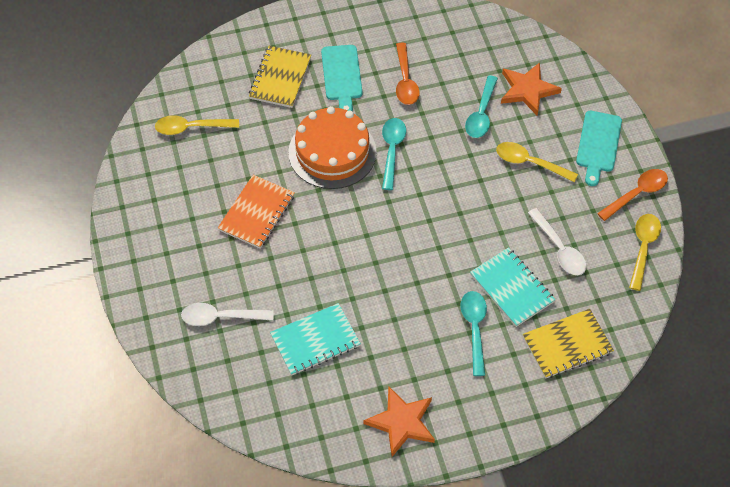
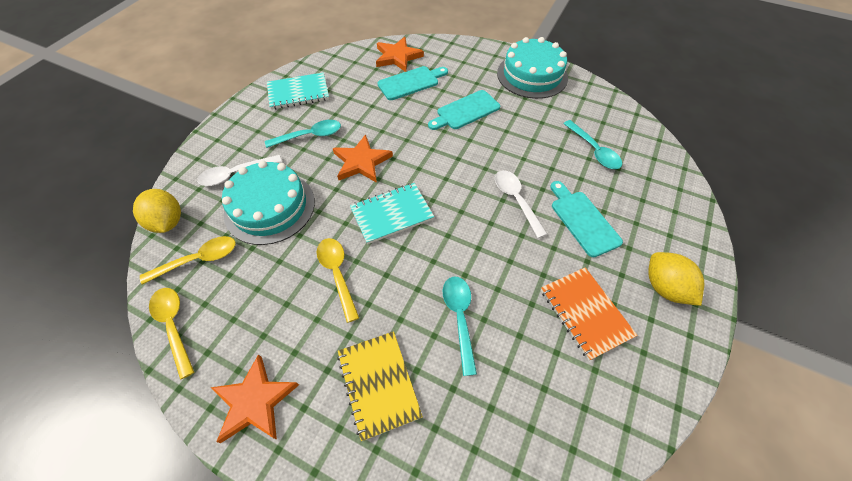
orange cake: 1 -> 0
orange spoon: 2 -> 0
orange star: 2 -> 3
turquoise cake: 0 -> 2
turquoise cutting board: 2 -> 3
yellow lemon: 0 -> 2
yellow notebook: 2 -> 1

